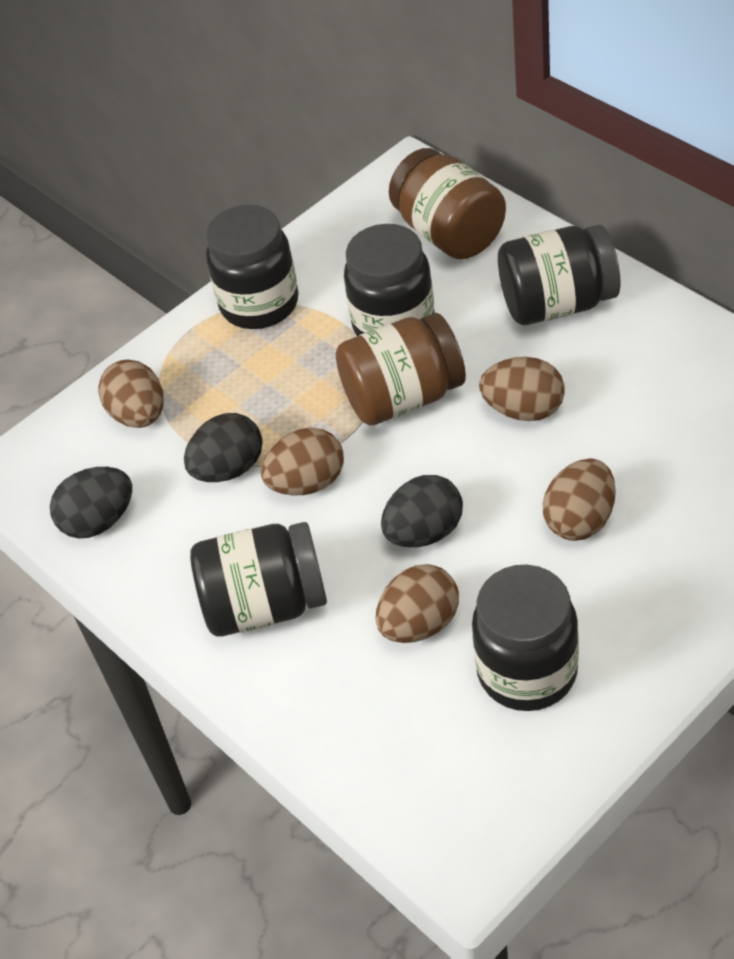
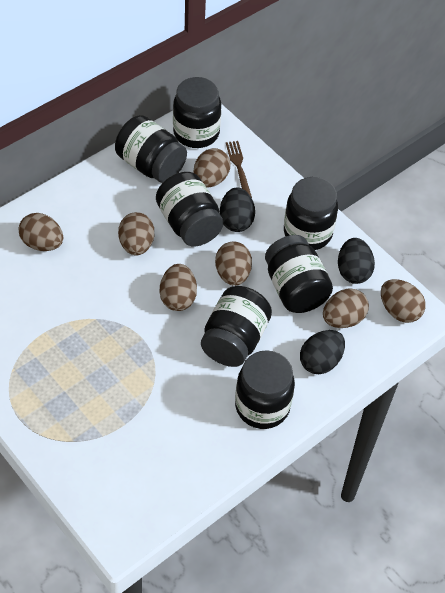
black jar: 5 -> 7
brown egg: 5 -> 7
brown fork: 0 -> 1
brown jar: 2 -> 0

